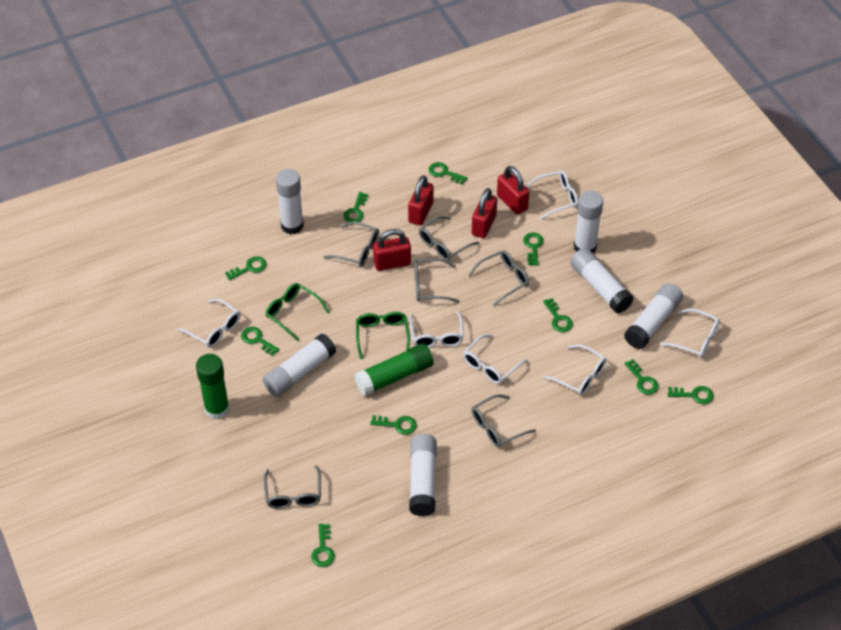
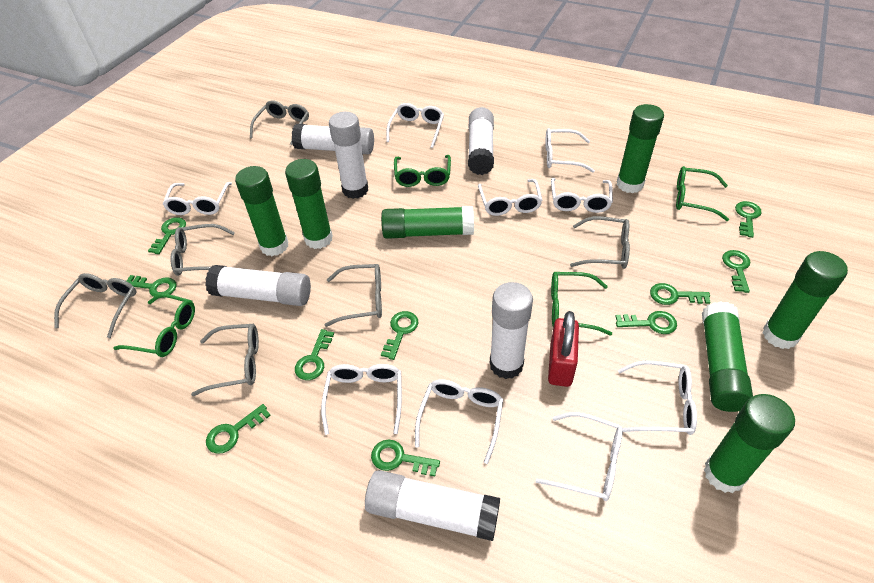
green glasses: 2 -> 4
green glue stick: 2 -> 7
red padlock: 4 -> 1
white glasses: 6 -> 9

